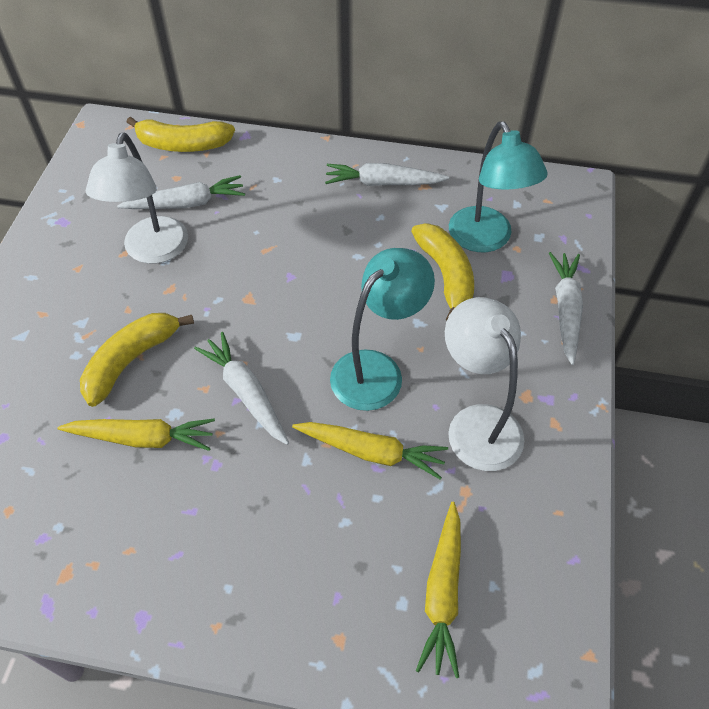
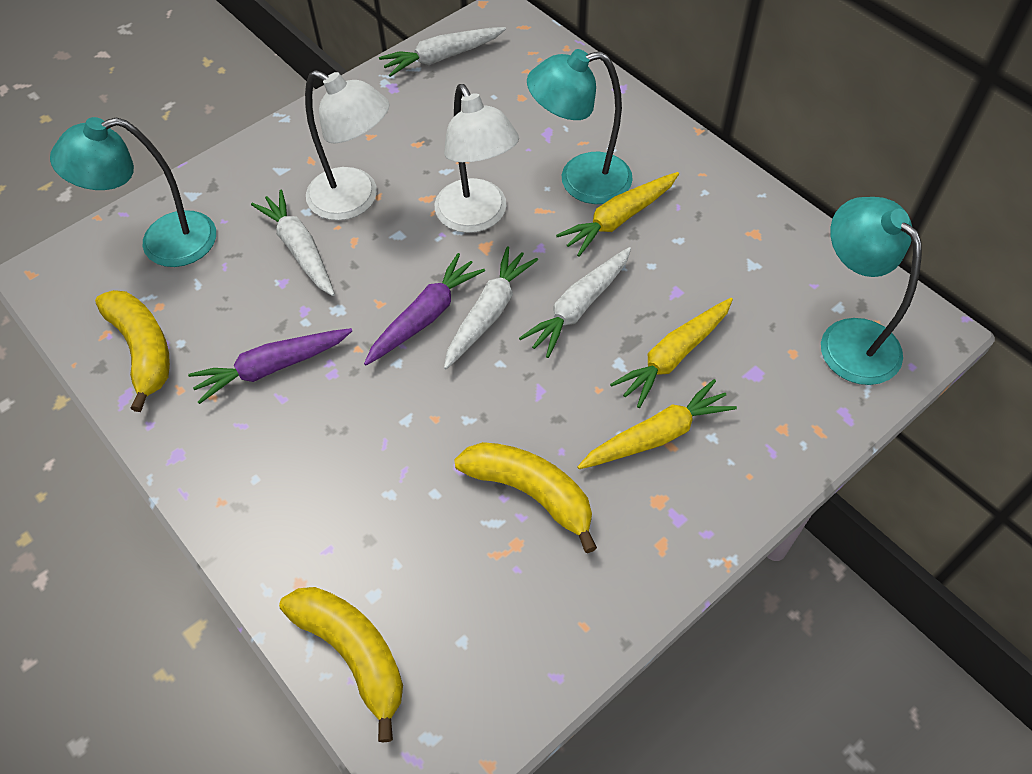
purple carrot: 0 -> 2
turquoise lamp: 2 -> 3

